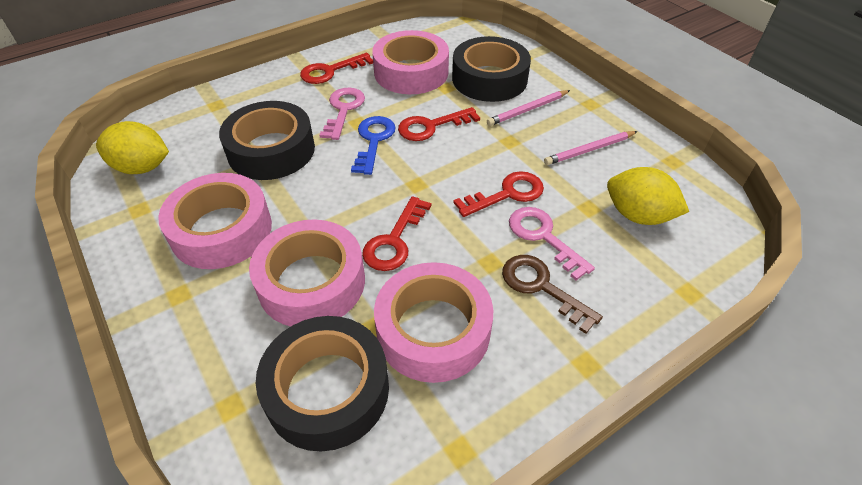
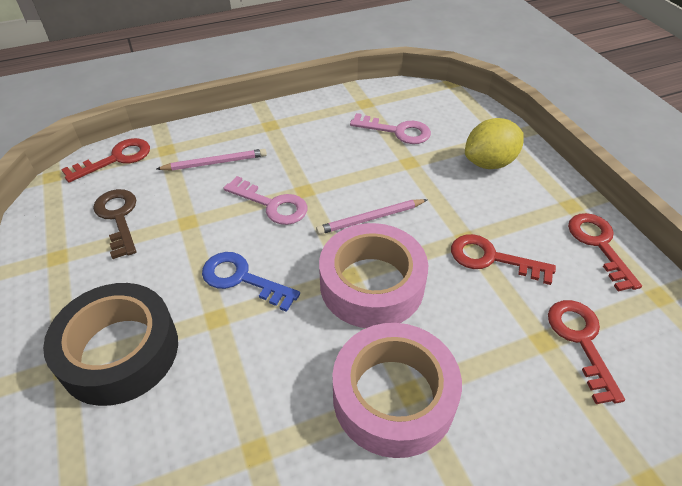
black tape: 3 -> 1
pink tape: 4 -> 2
yellow lemon: 2 -> 1

